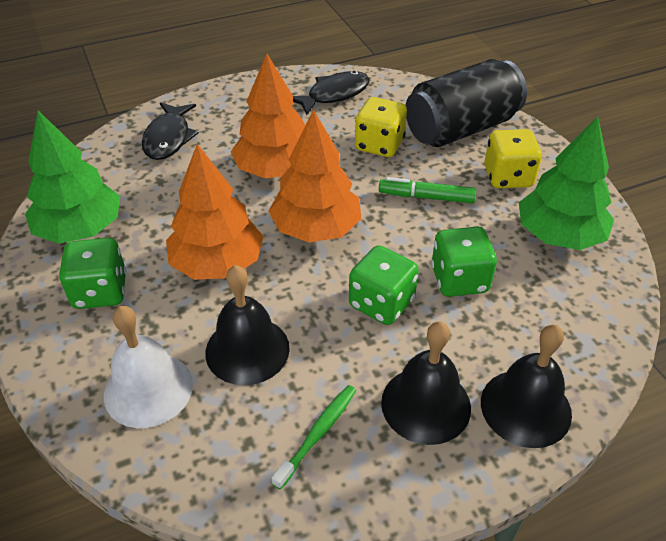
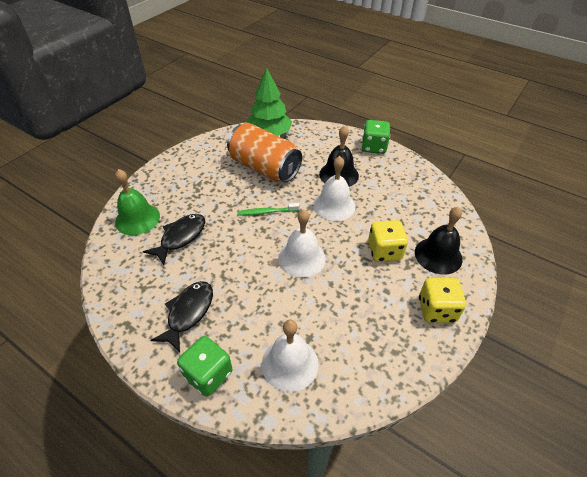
black bell: 3 -> 2
black can: 1 -> 0
green bell: 0 -> 1
green dice: 3 -> 2
green marker: 1 -> 0
green tree: 2 -> 1
orange can: 0 -> 1
orange tree: 3 -> 0
white bell: 1 -> 3

